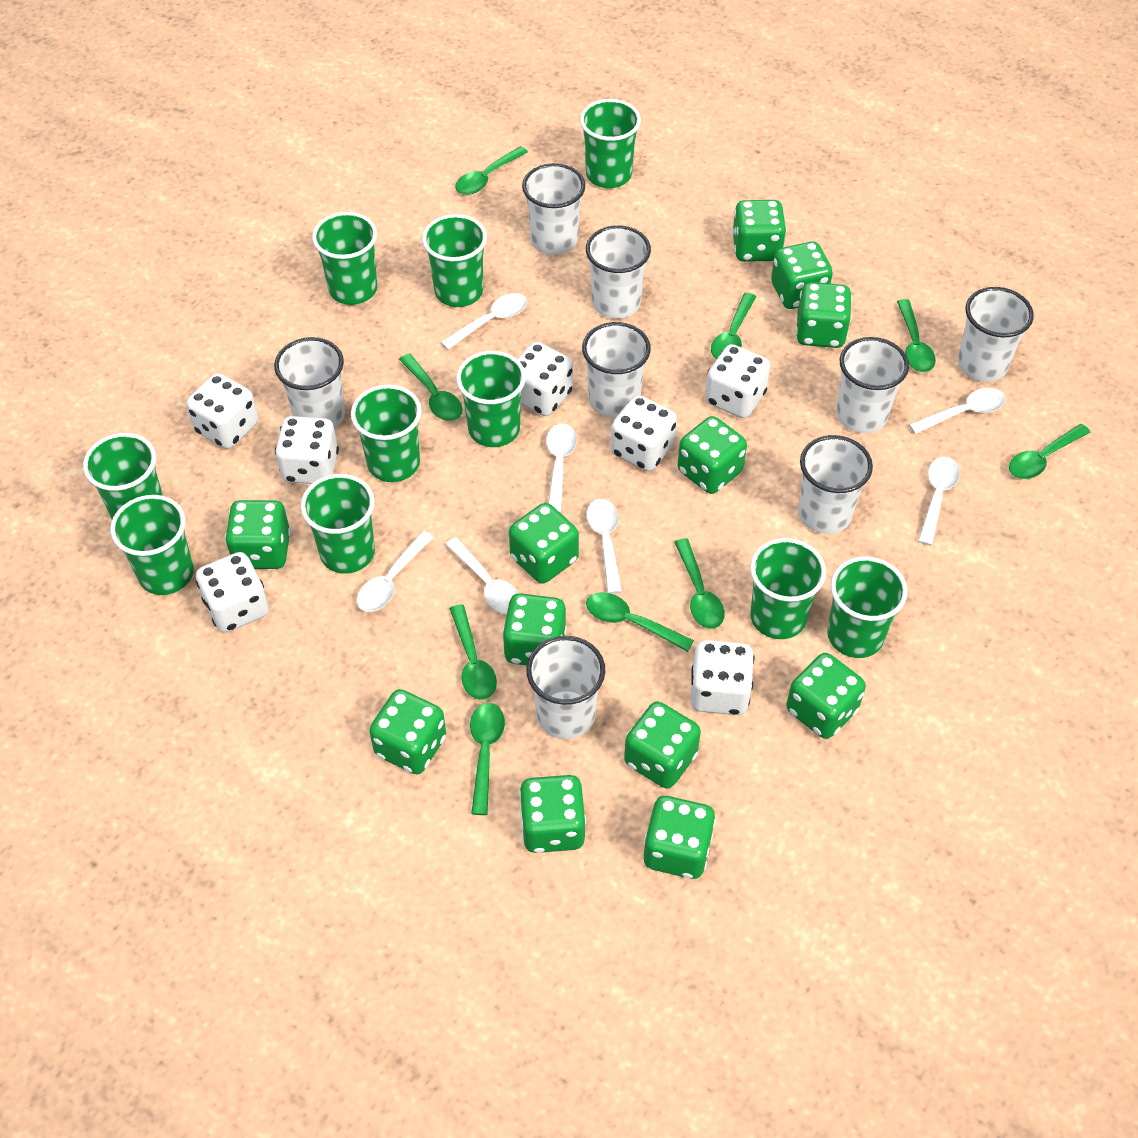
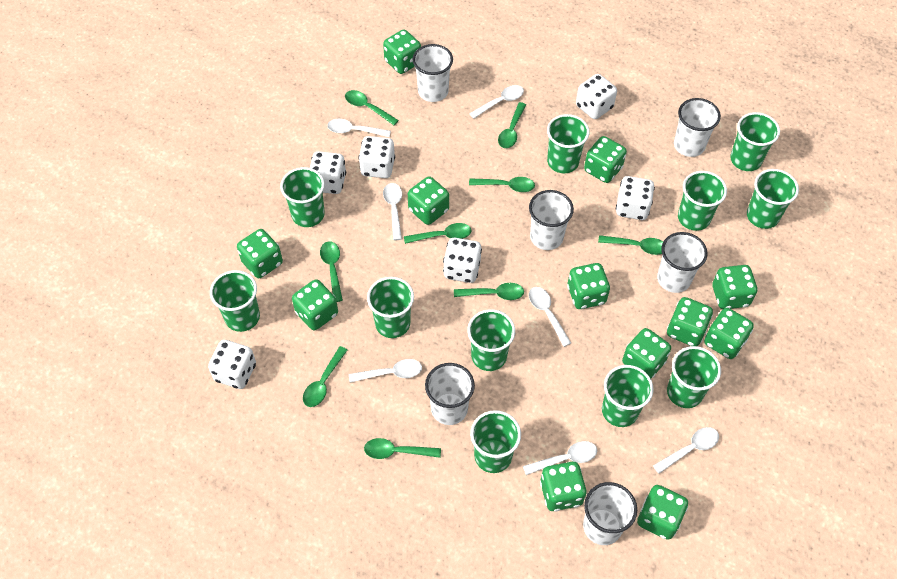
green cup: 10 -> 11
white cup: 8 -> 6
white dice: 7 -> 6

